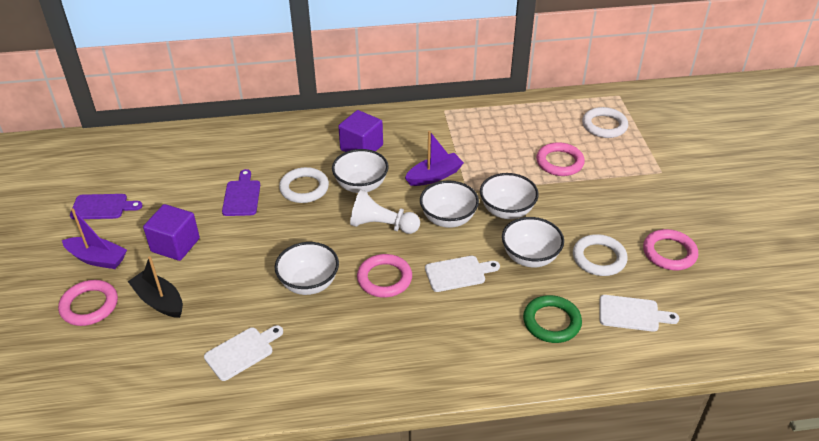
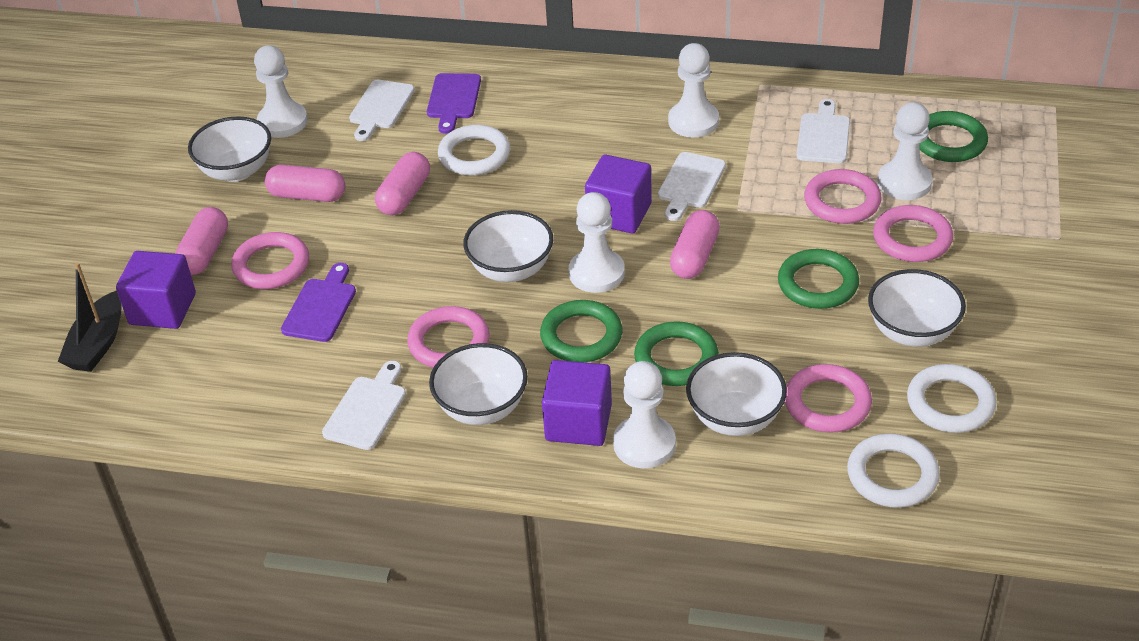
green ring: 1 -> 4
pink capsule: 0 -> 4
pink ring: 4 -> 5
purple boat: 2 -> 0
purple cube: 2 -> 3
white cutting board: 3 -> 4
white pawn: 1 -> 5

